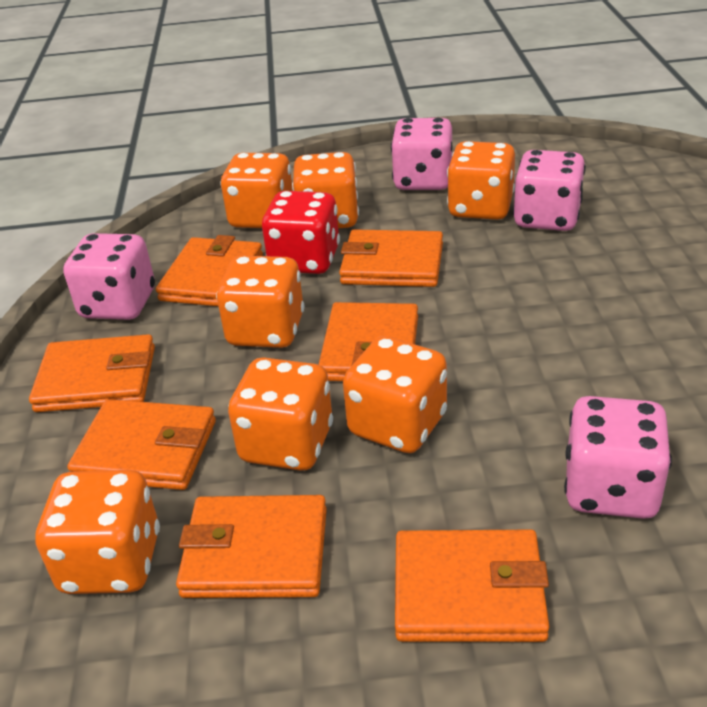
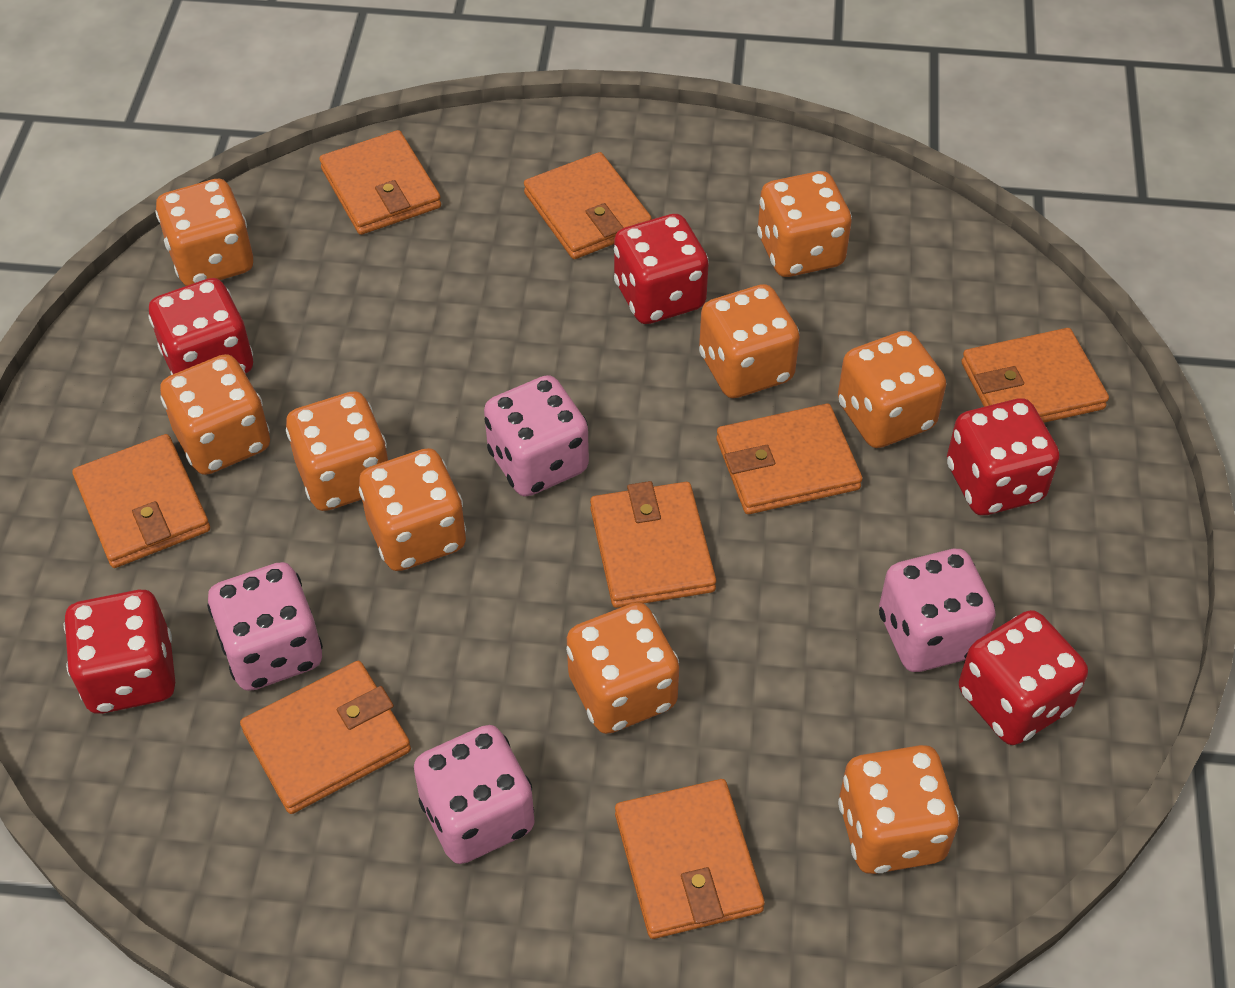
orange dice: 7 -> 9
orange wallet: 7 -> 8
red dice: 1 -> 5

